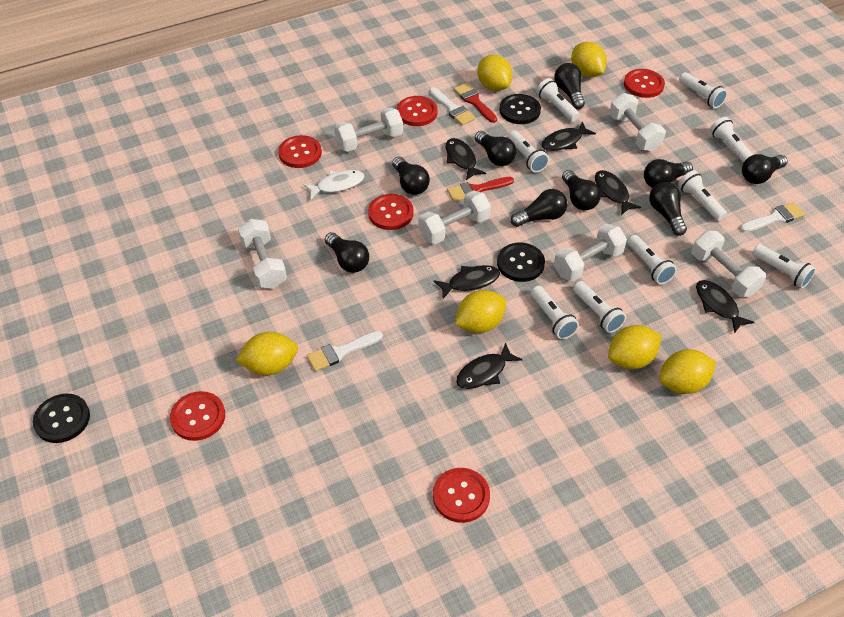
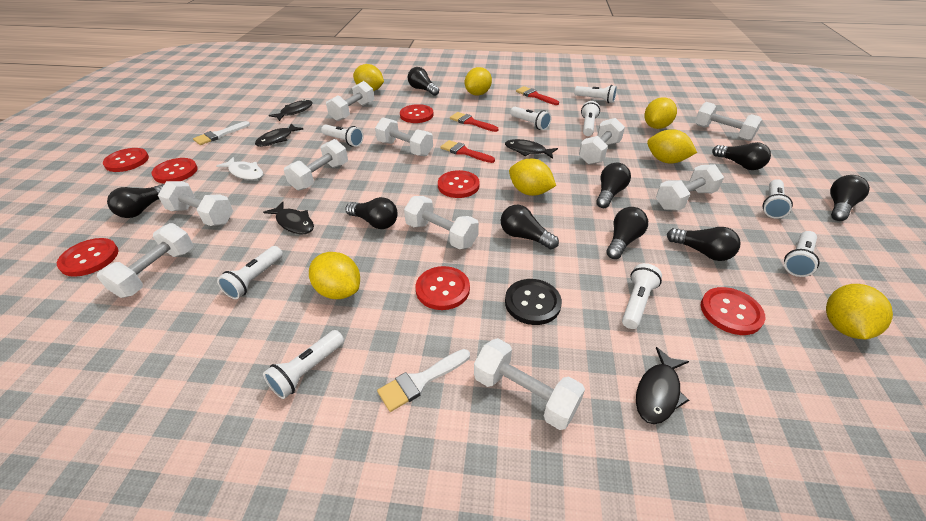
black button: 3 -> 1
black fish: 6 -> 5
red brush: 2 -> 3
red button: 6 -> 7
white brush: 3 -> 2
white dumbbell: 6 -> 10
yellow lemon: 6 -> 7

